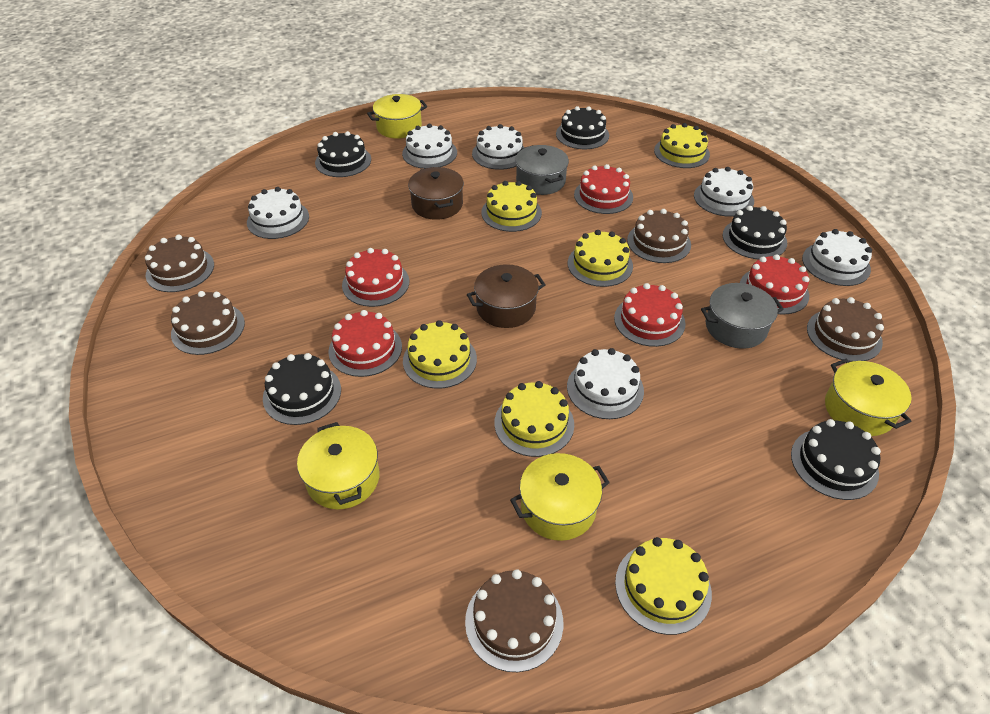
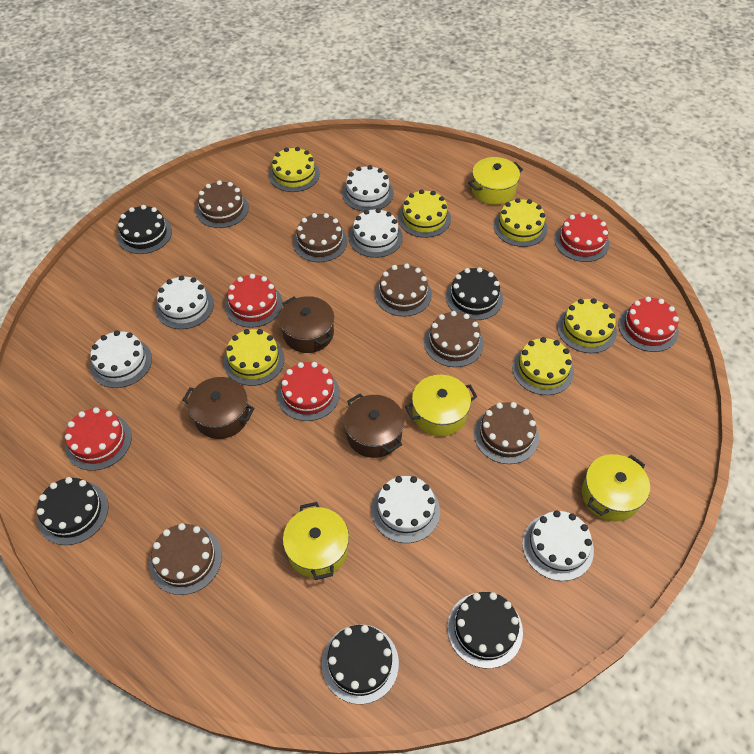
brown cake: 5 -> 6
brown pot: 2 -> 3
grey pot: 2 -> 0

